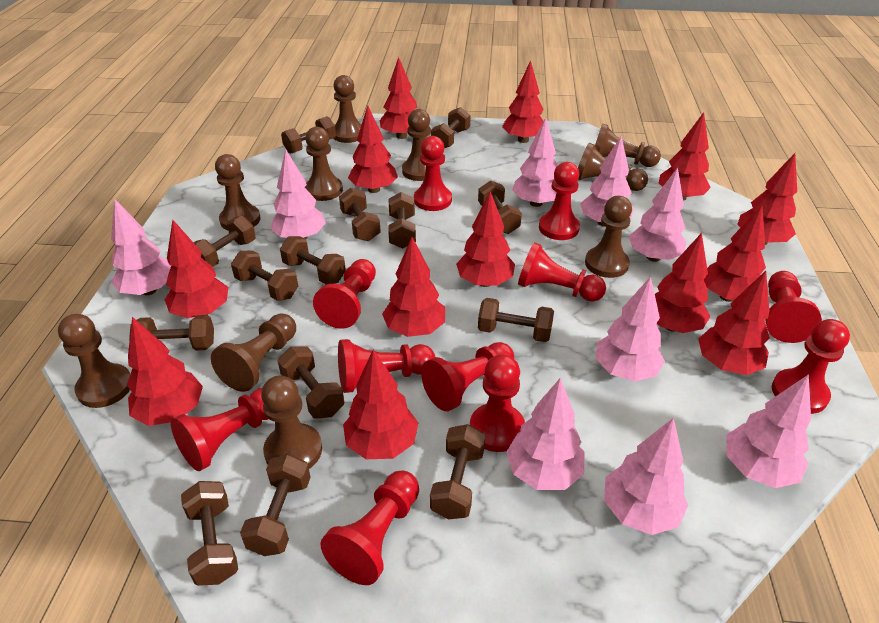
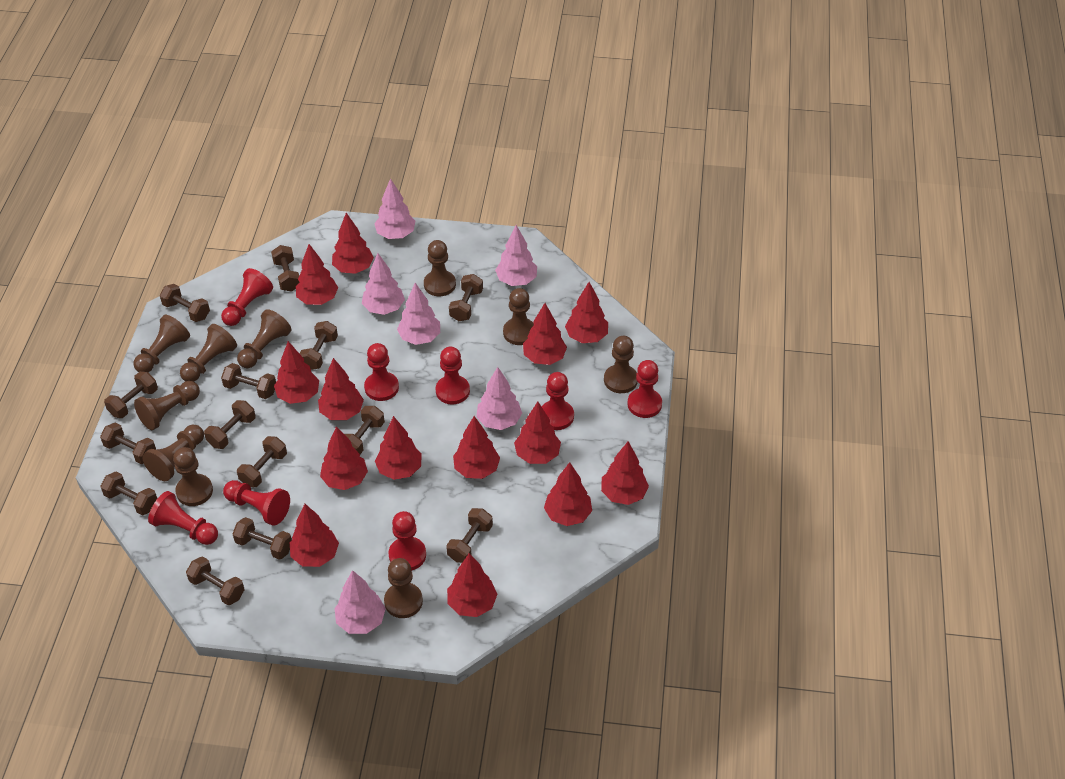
pink tree: 9 -> 6
red pawn: 11 -> 8
red tree: 13 -> 14

